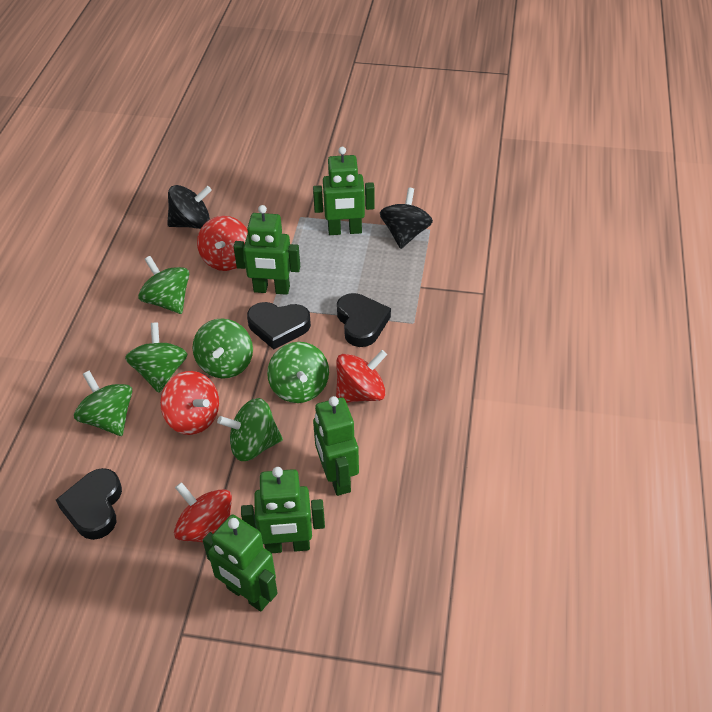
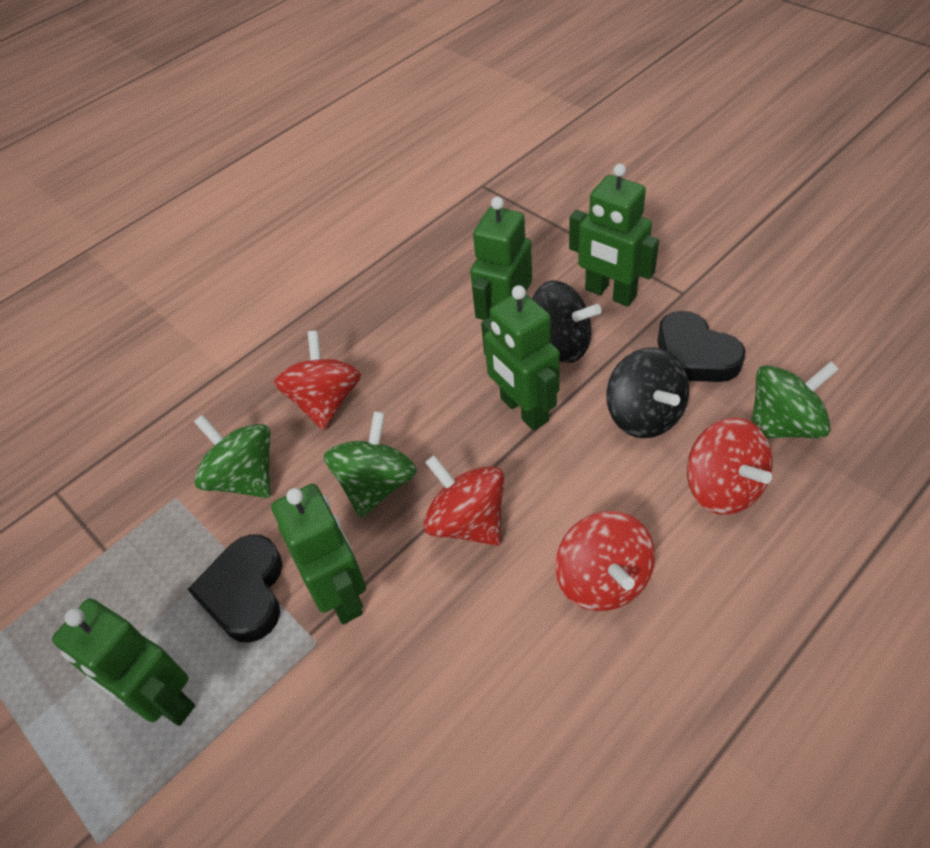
black heart: 3 -> 2
green spinning top: 6 -> 3

